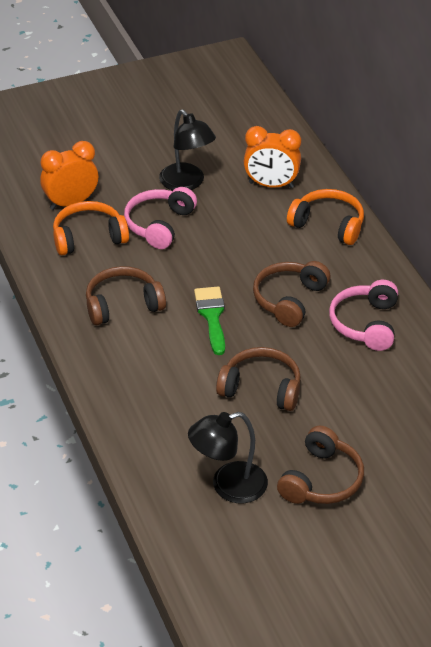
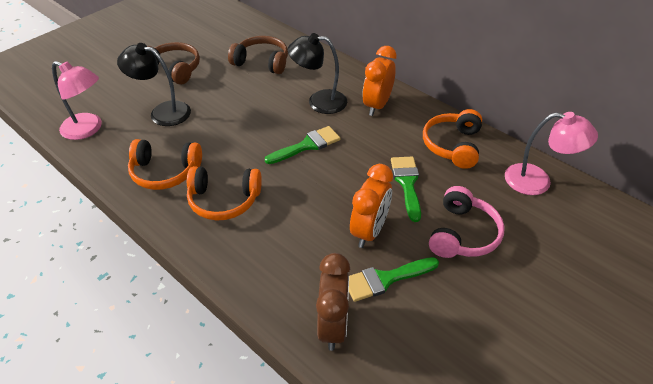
brown clock: 0 -> 1
brown headphones: 4 -> 2
green brush: 1 -> 3
orange headphones: 2 -> 3
pink headphones: 2 -> 1
pink lamp: 0 -> 2

